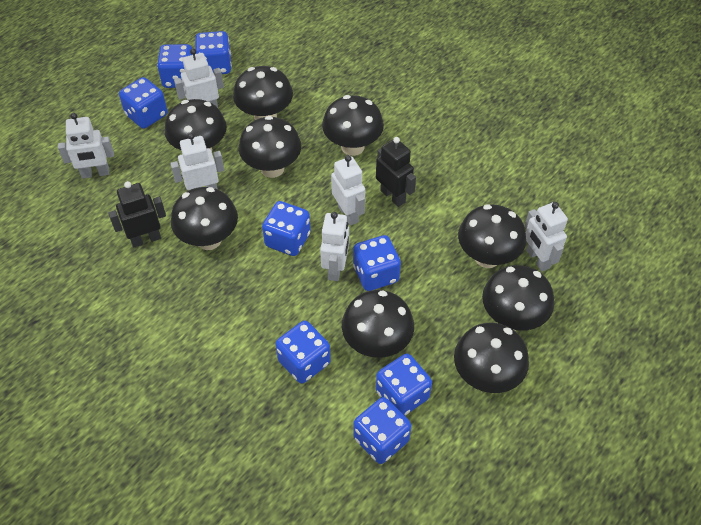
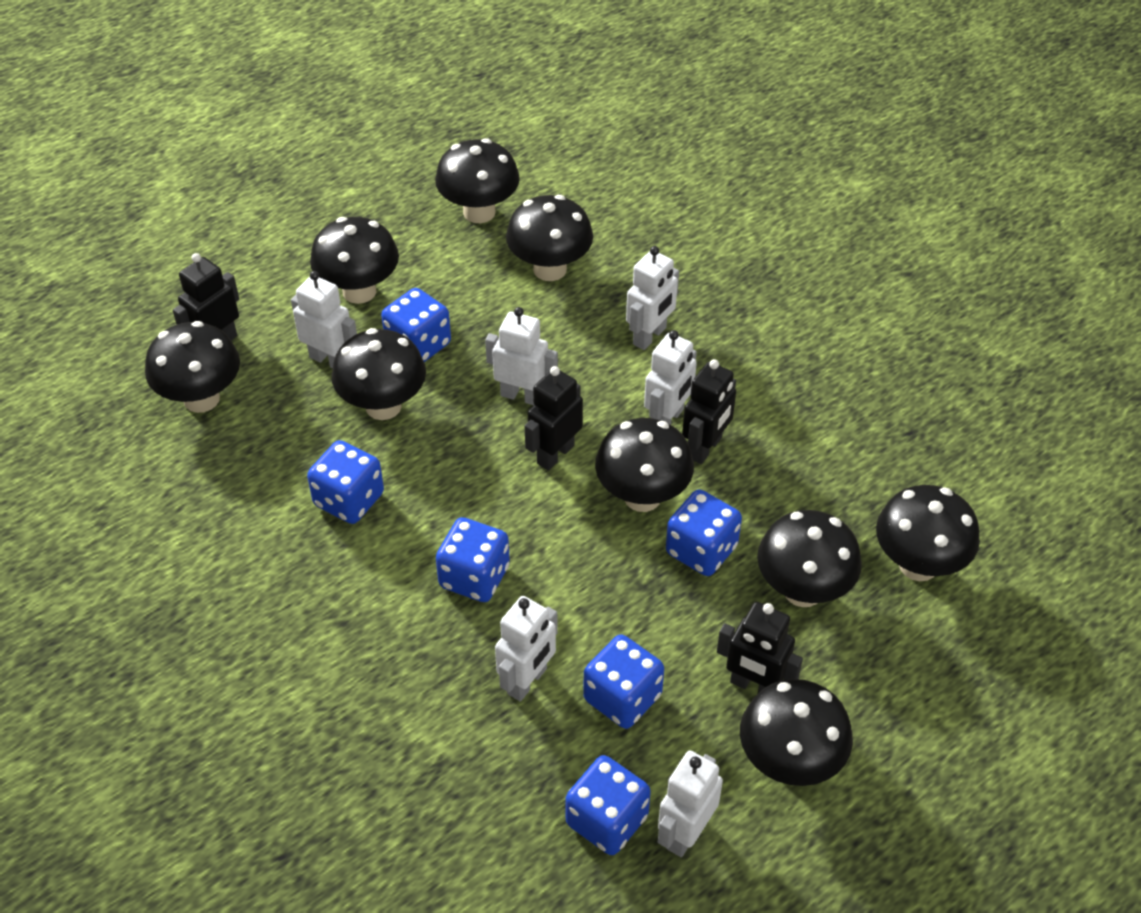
black robot: 2 -> 4
blue dice: 8 -> 6

